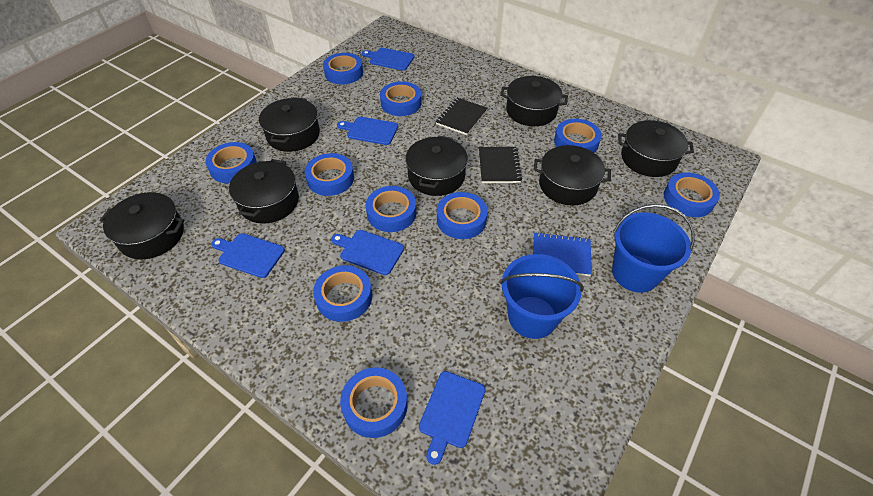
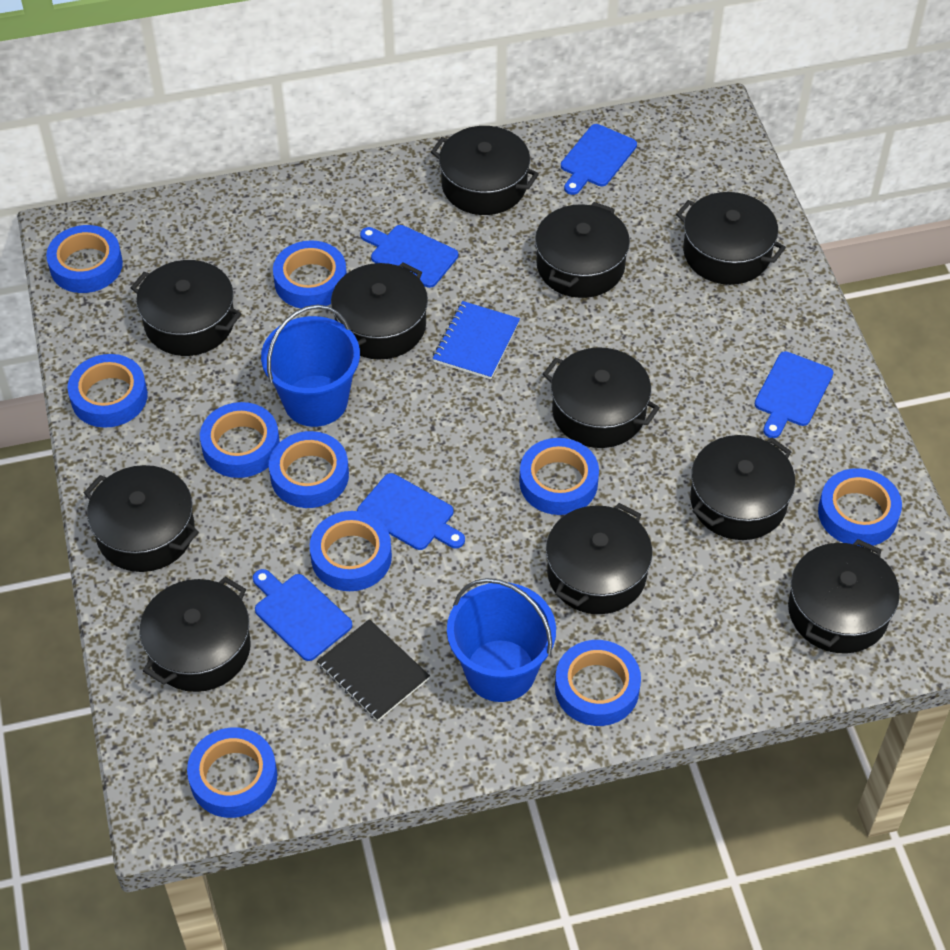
black notebook: 2 -> 1
black pot: 7 -> 11

